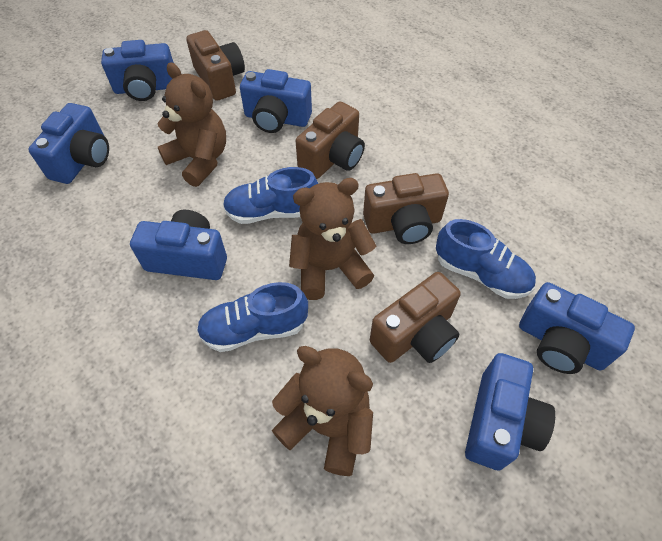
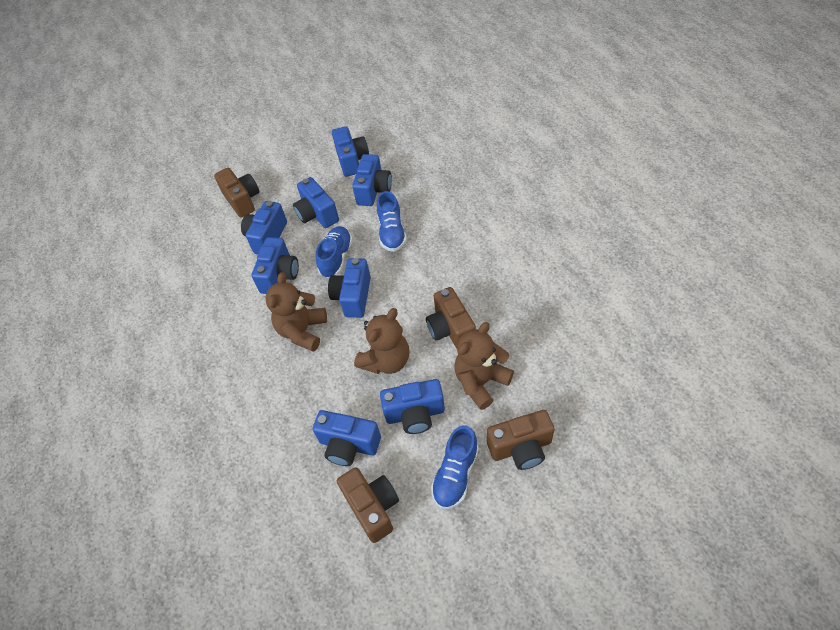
blue camera: 6 -> 8

